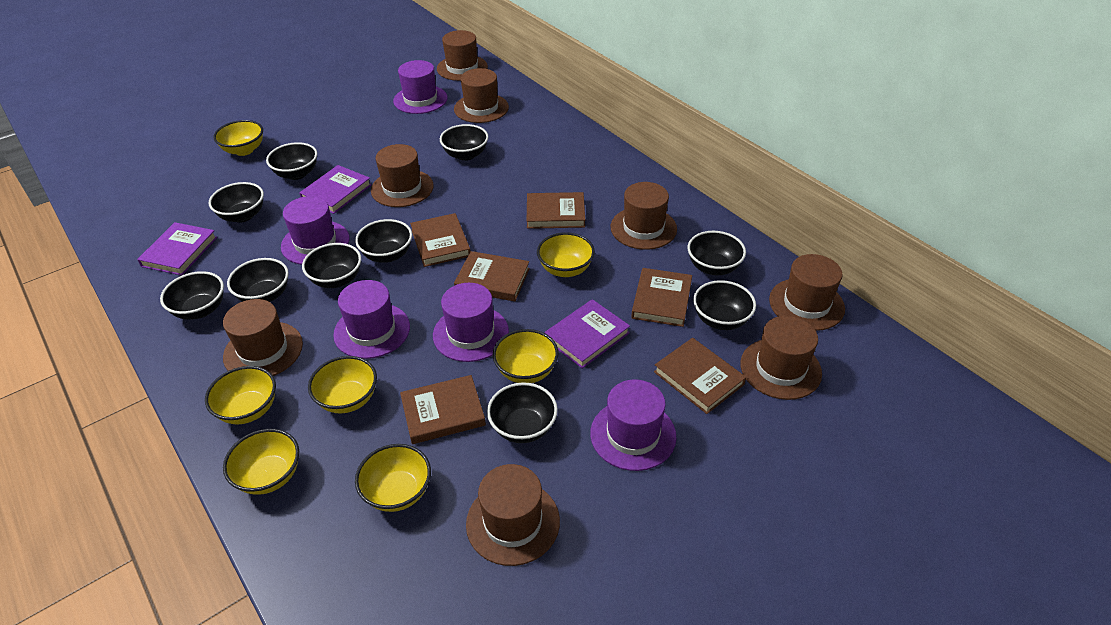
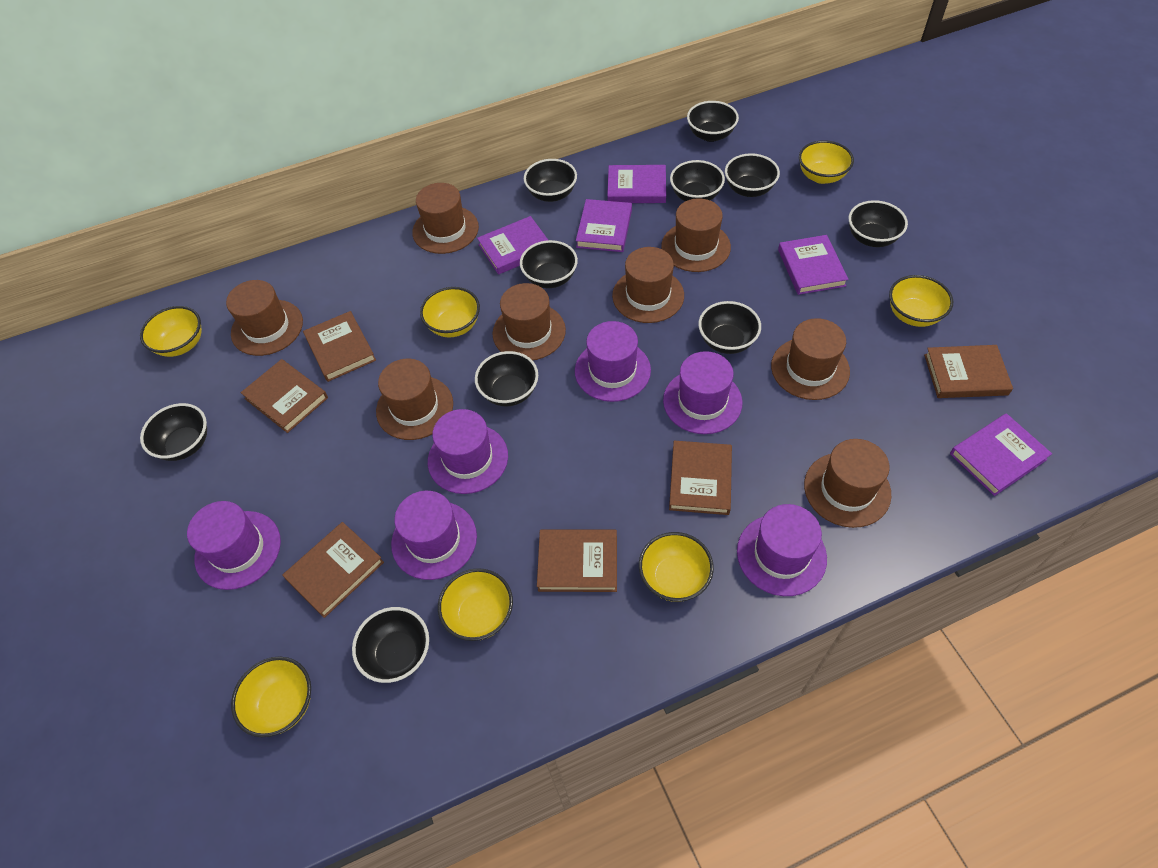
purple book: 3 -> 5
purple hat: 5 -> 6

